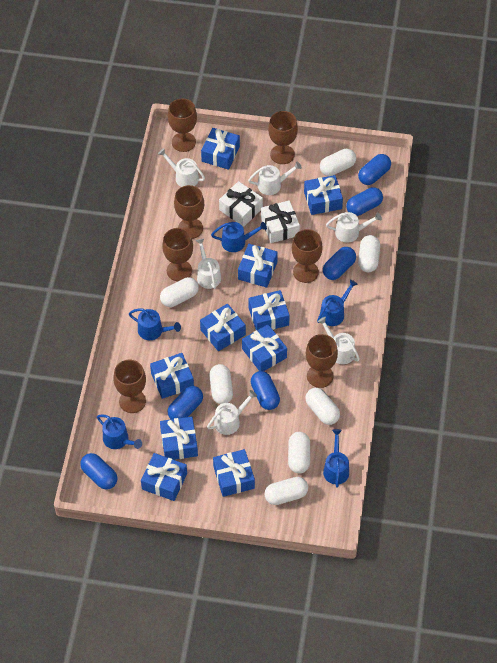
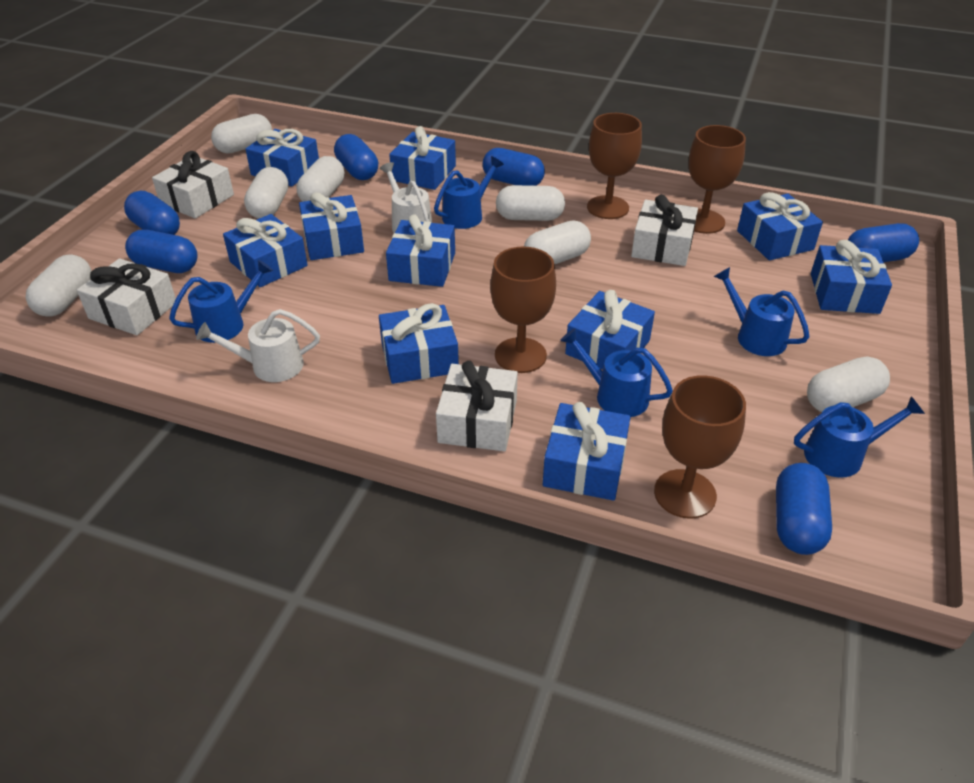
brown goblet: 7 -> 4
white gift: 2 -> 4
white watering can: 6 -> 2

